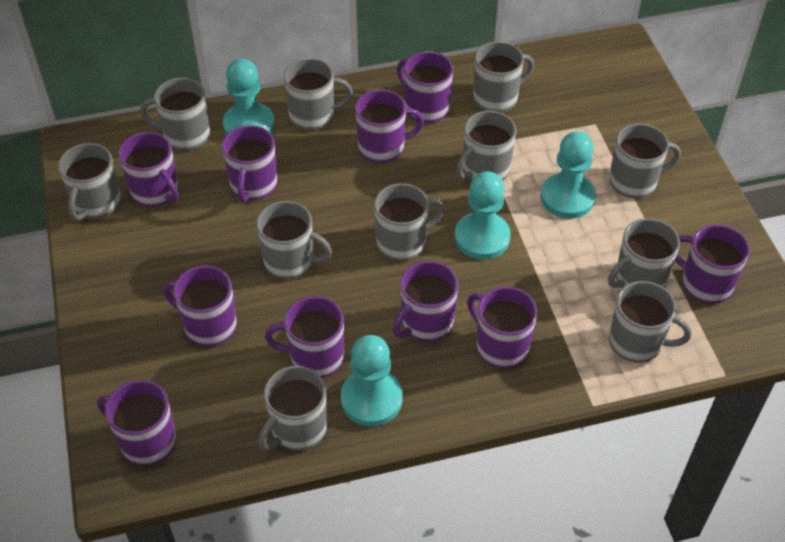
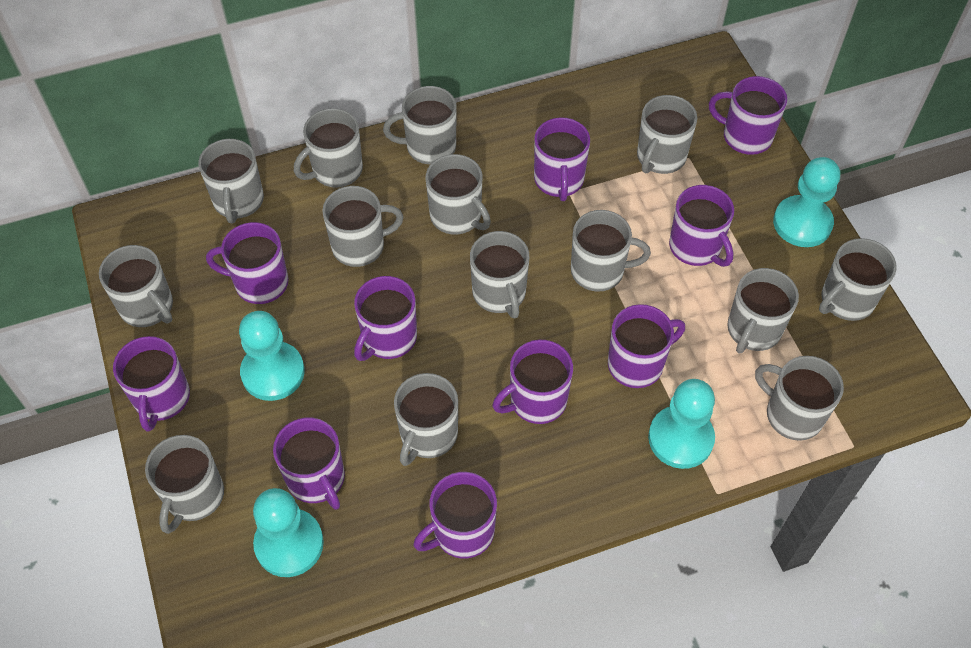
grey mug: 11 -> 14

